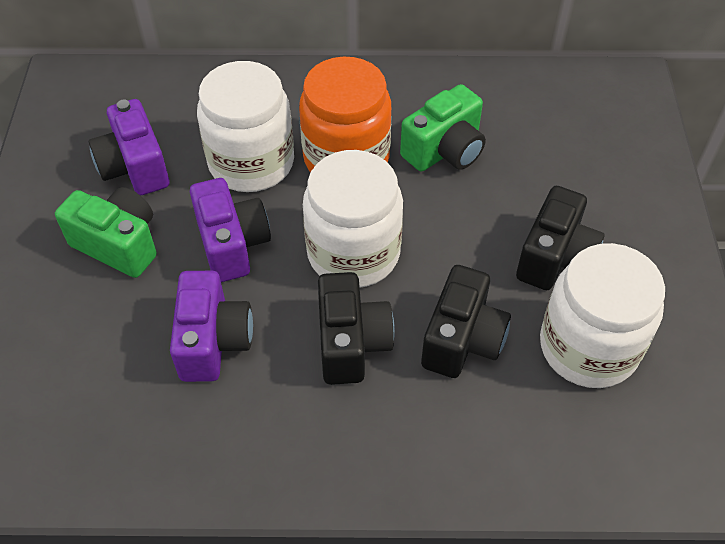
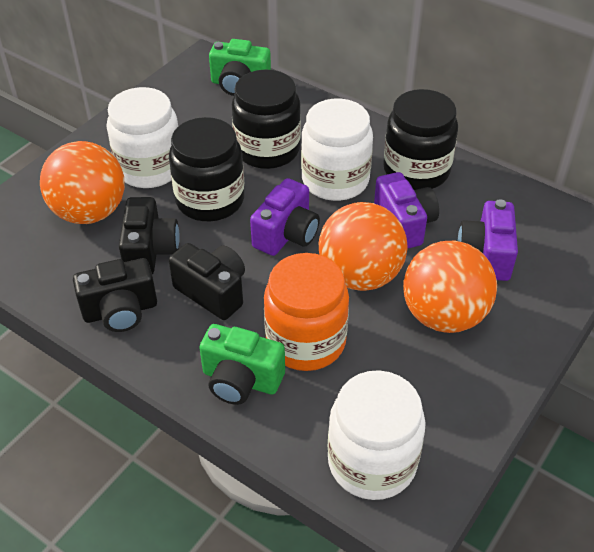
black jar: 0 -> 3
orange ball: 0 -> 3

